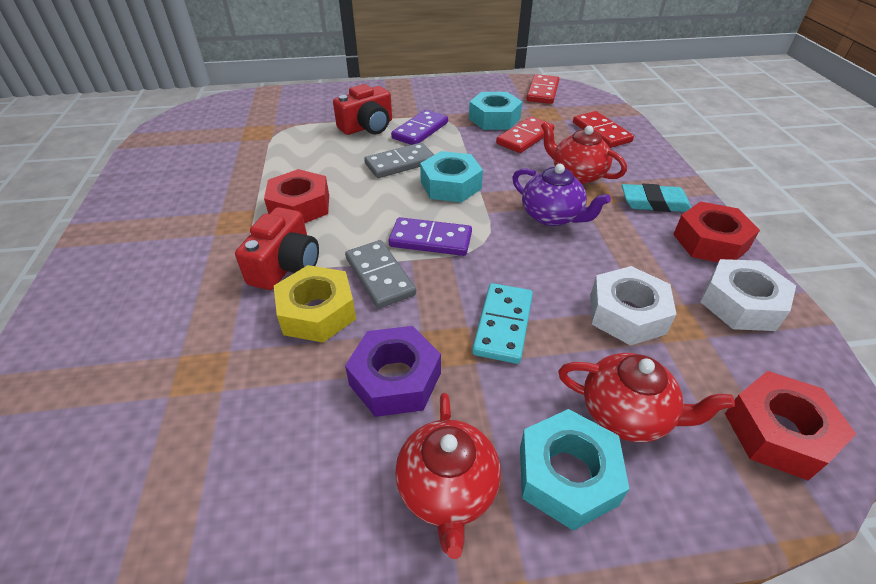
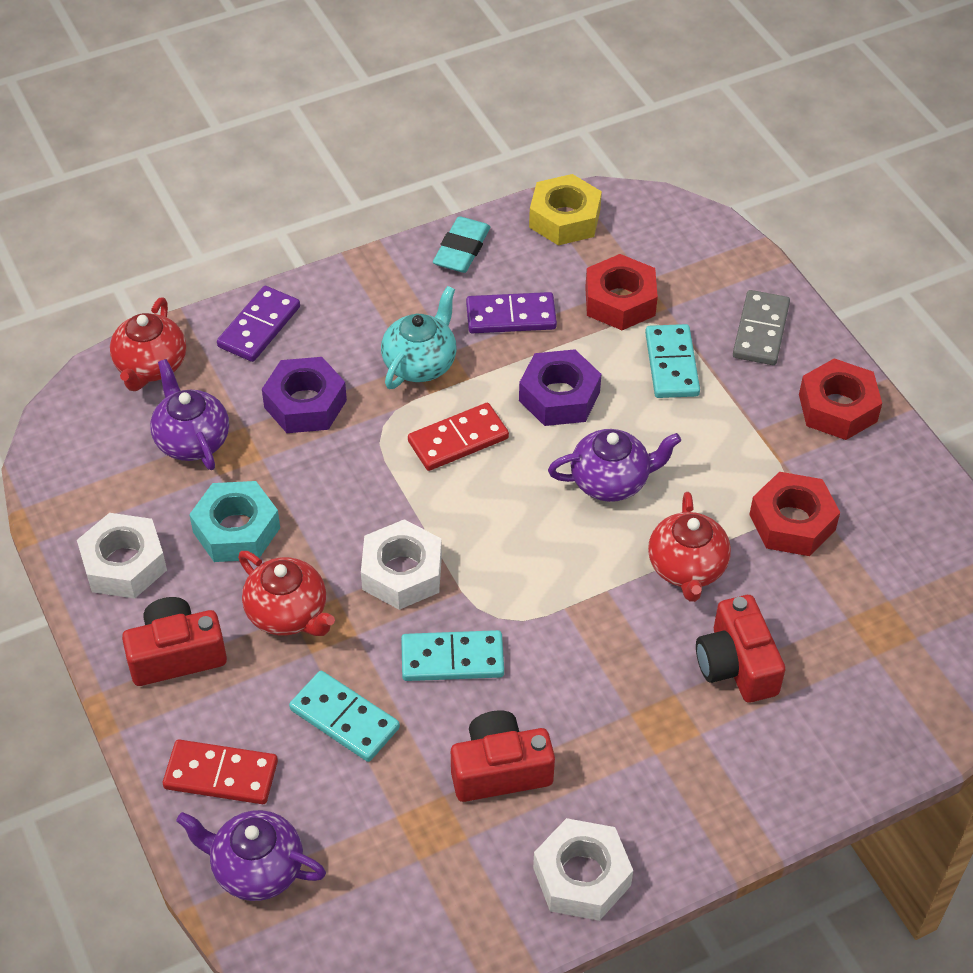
grey domino: 2 -> 1
purple nut: 1 -> 2
purple teapot: 1 -> 3
red camera: 2 -> 3
red domino: 3 -> 2
turquoise domino: 1 -> 3
turquoise nut: 3 -> 1
turquoise teapot: 0 -> 1
white nut: 2 -> 3

